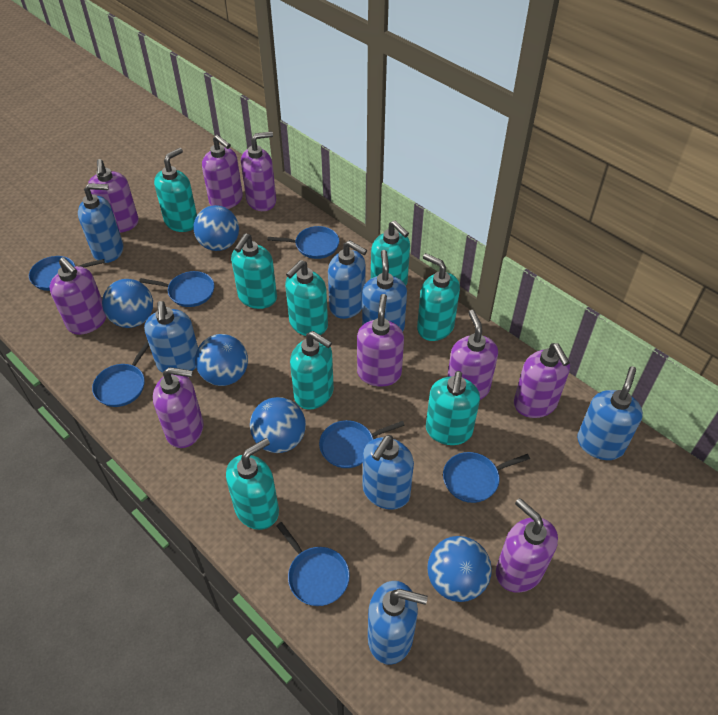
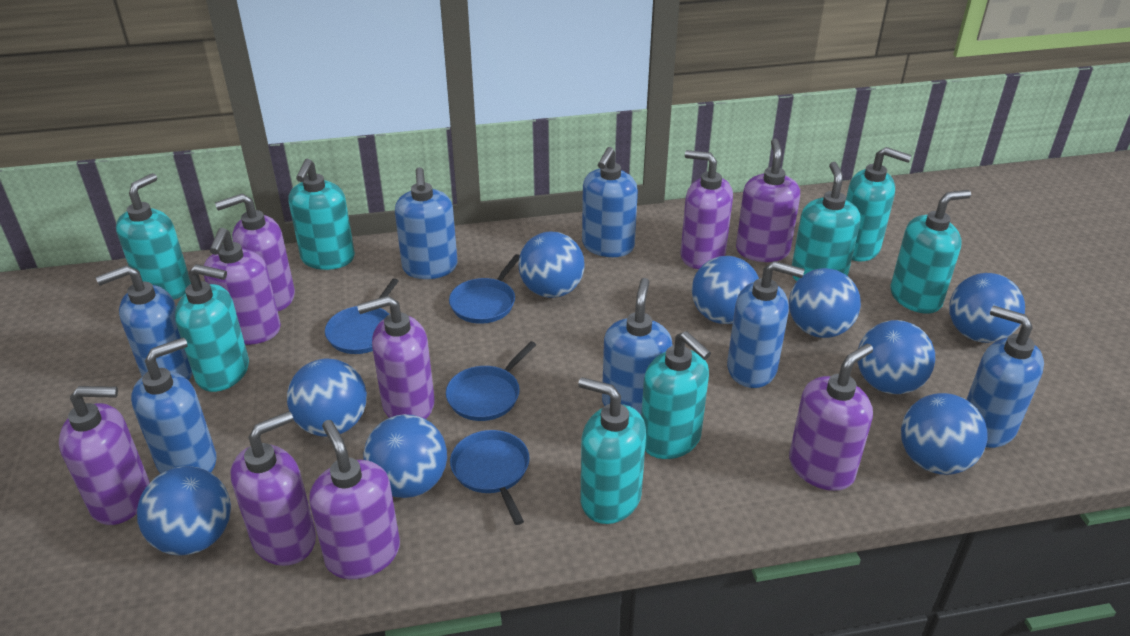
blue ball: 5 -> 9
blue pan: 7 -> 4

